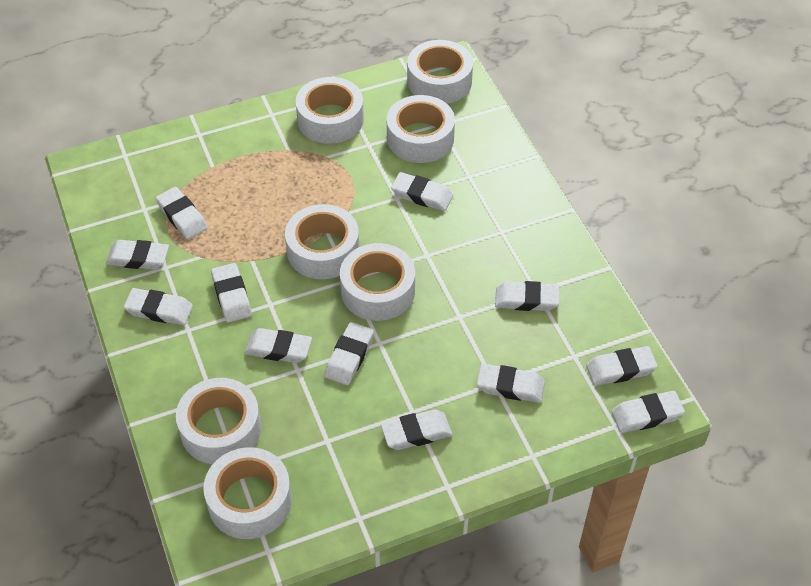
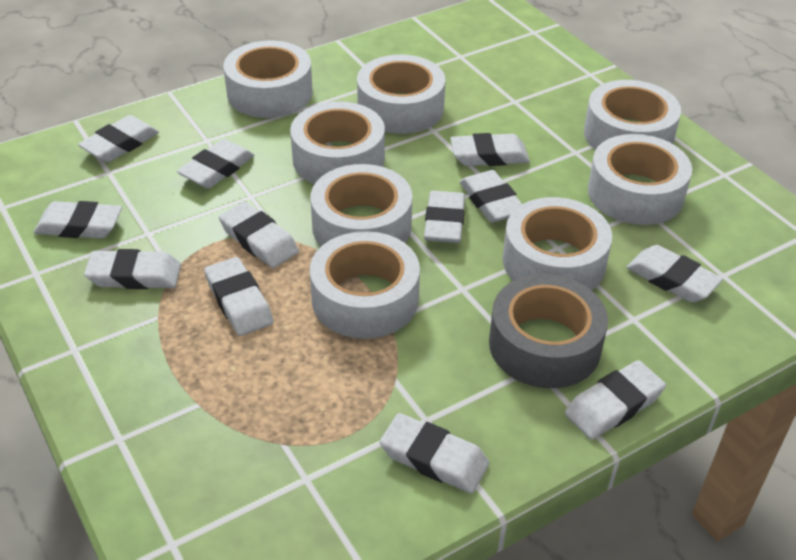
grey tape: 0 -> 1
white tape: 7 -> 8

